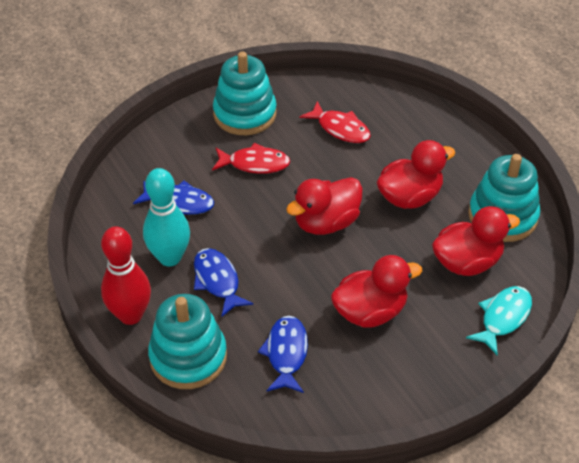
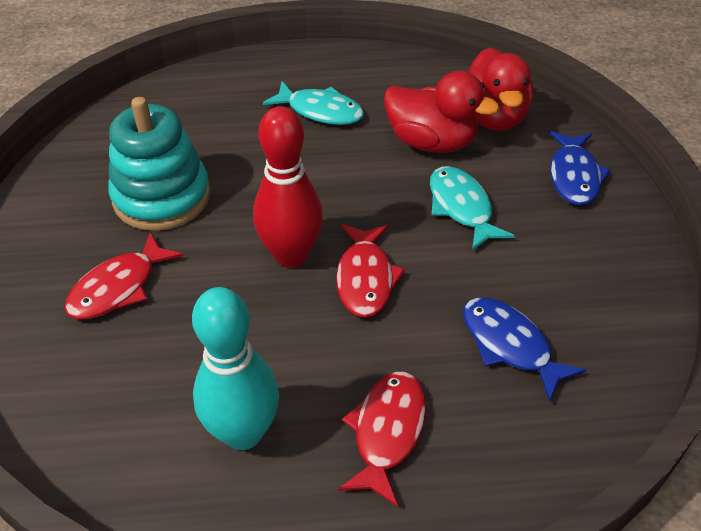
blue fish: 3 -> 2
red duck: 4 -> 2
red fish: 2 -> 3
turquoise fish: 1 -> 2
turquoise stacking toy: 3 -> 1

